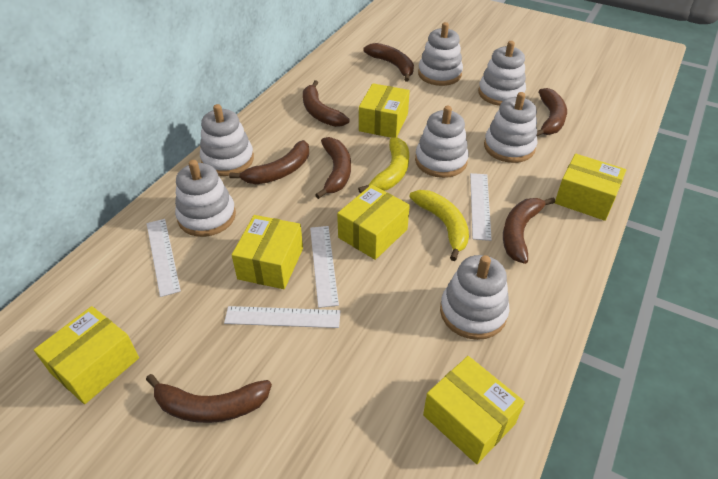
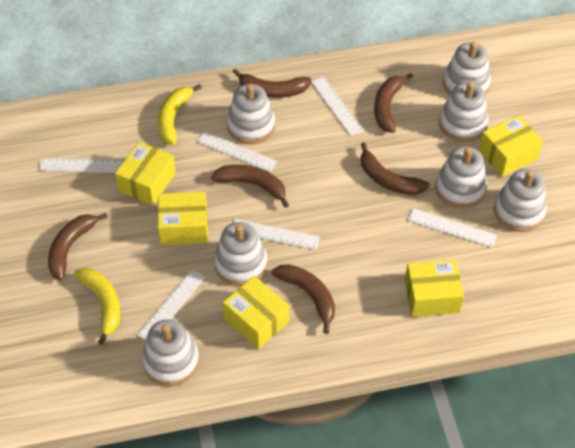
brown banana: 7 -> 6
white ruler: 4 -> 6
yellow box: 6 -> 5

